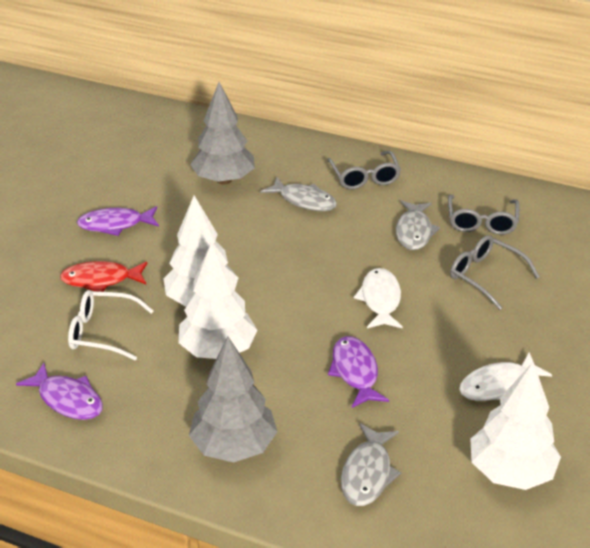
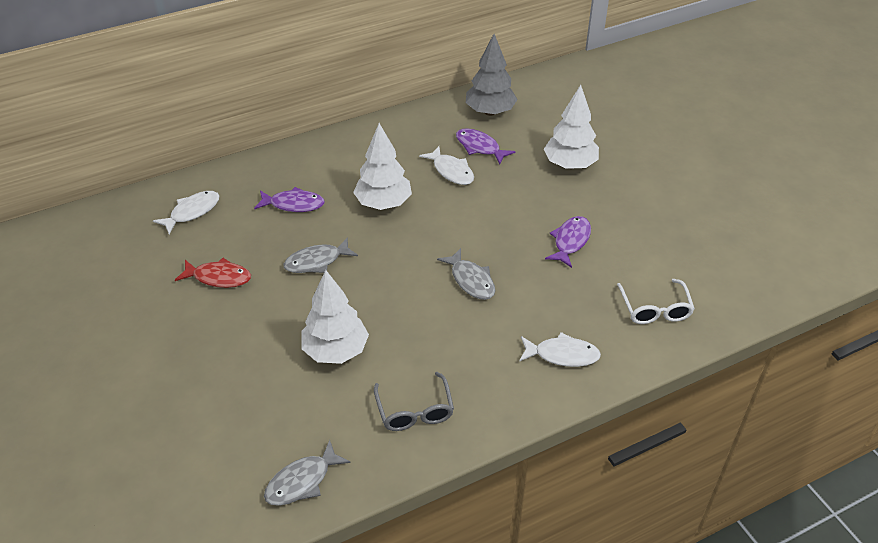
grey glasses: 3 -> 1
grey tree: 2 -> 1
white fish: 2 -> 3

